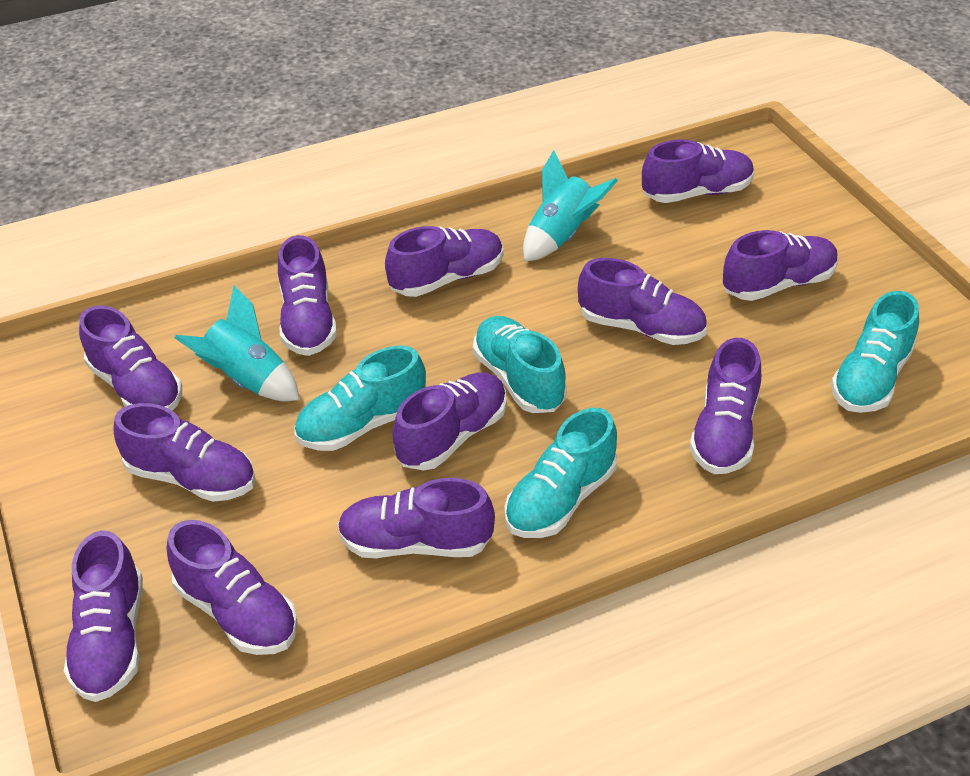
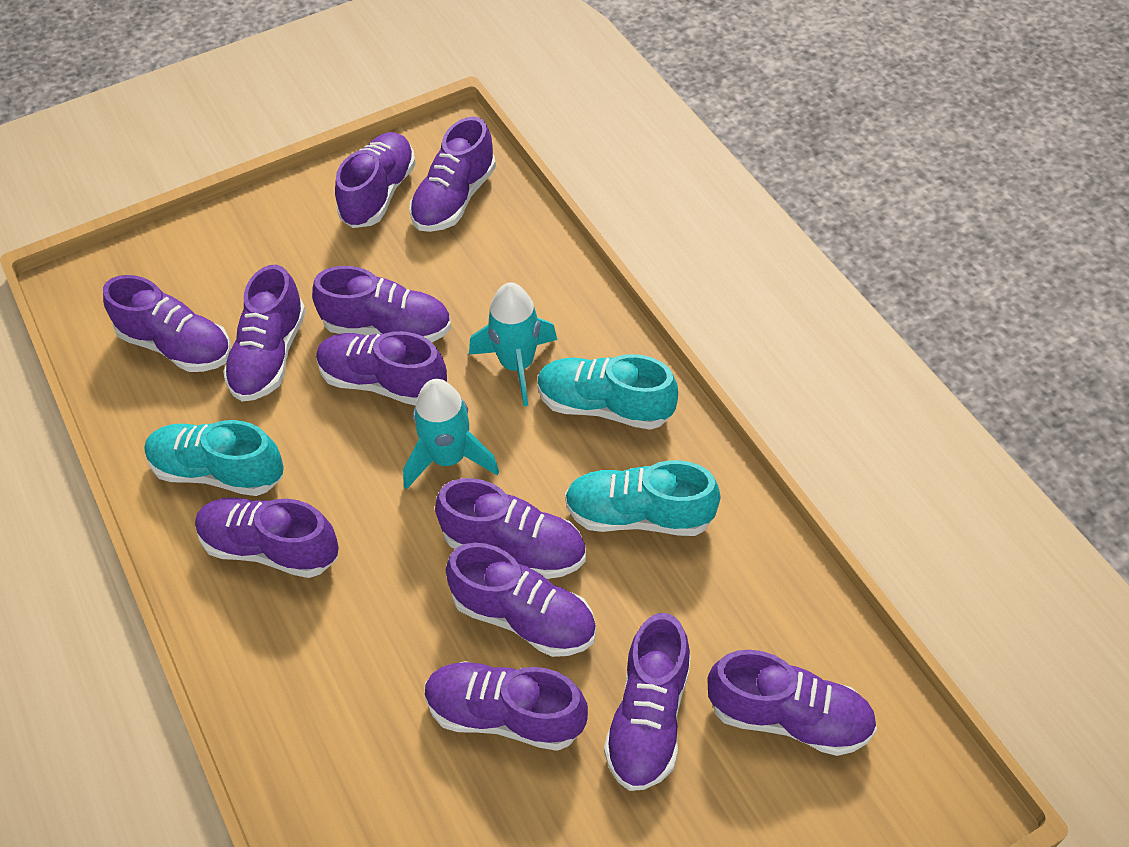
turquoise shoe: 4 -> 3

